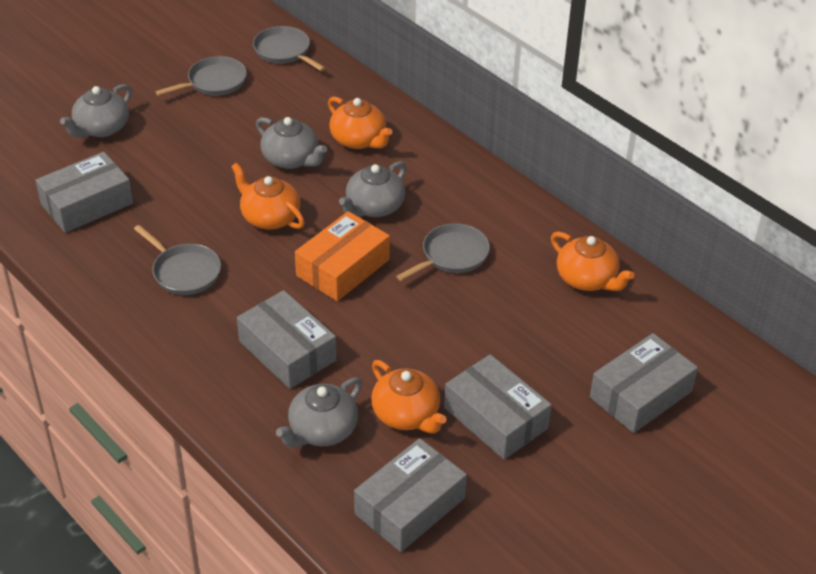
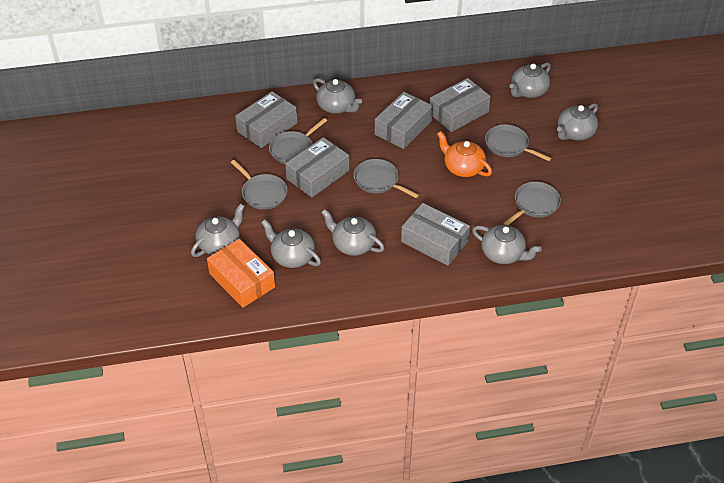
grey pan: 4 -> 5
grey teapot: 4 -> 7
orange teapot: 4 -> 1

